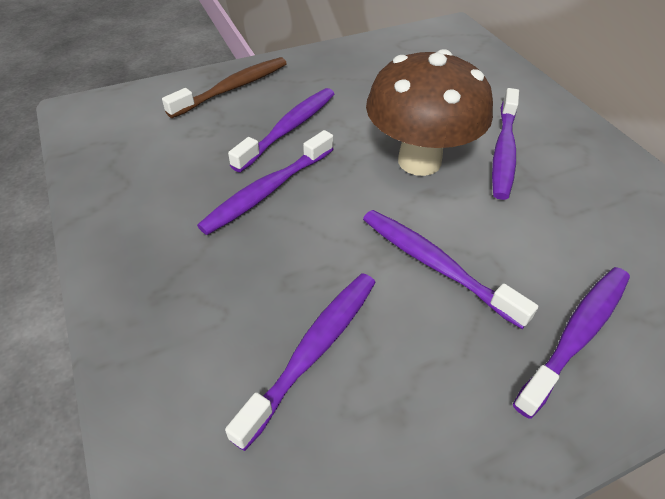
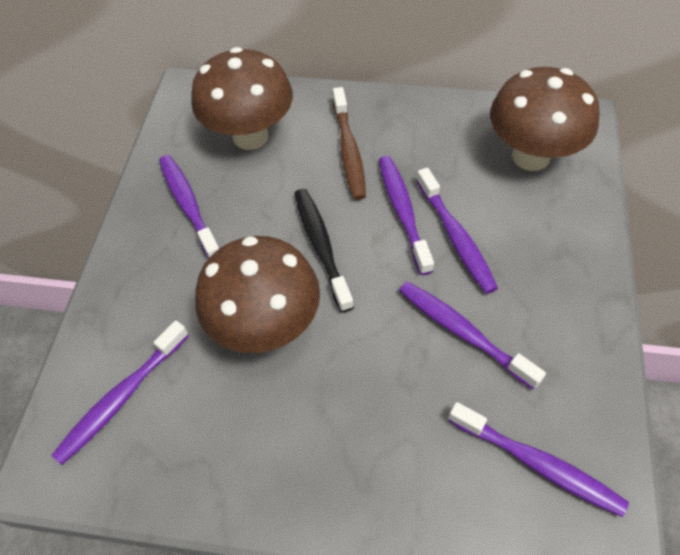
black toothbrush: 0 -> 1
brown mushroom: 1 -> 3

